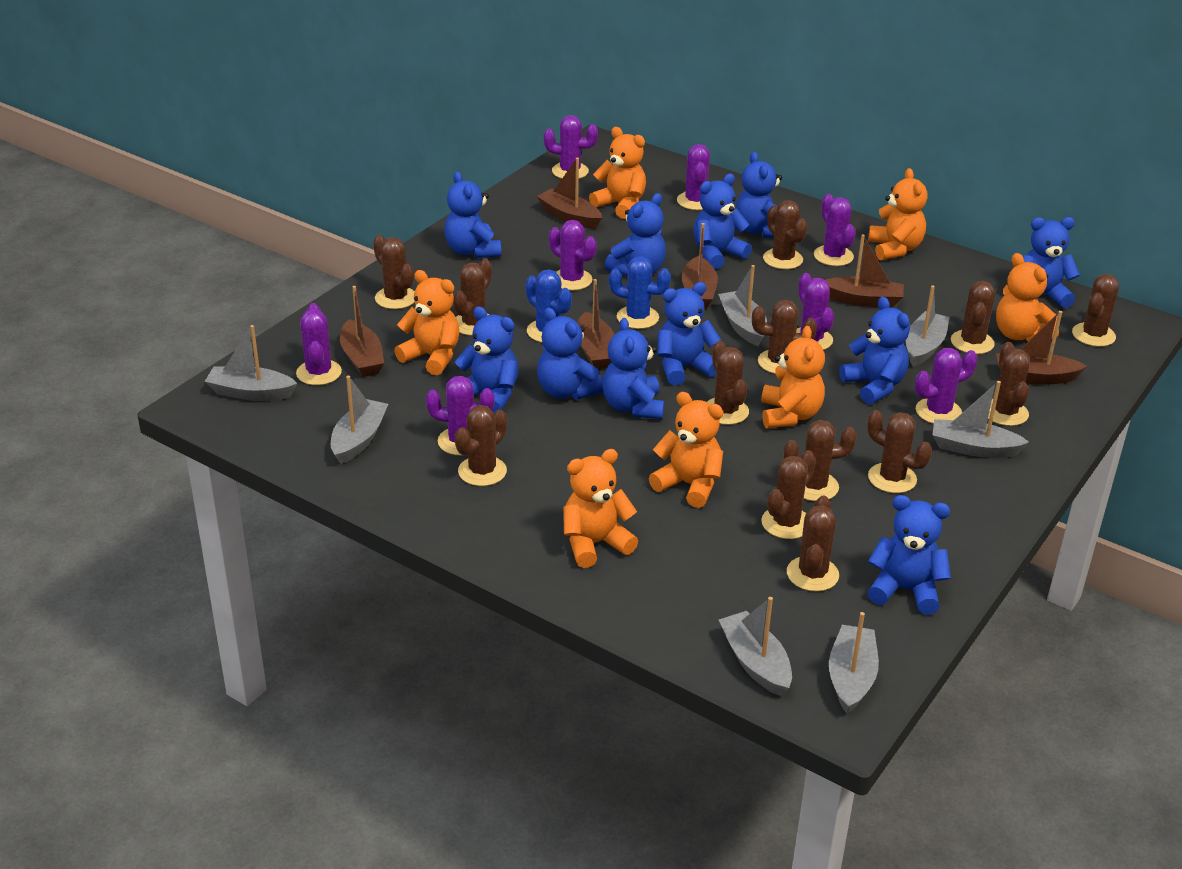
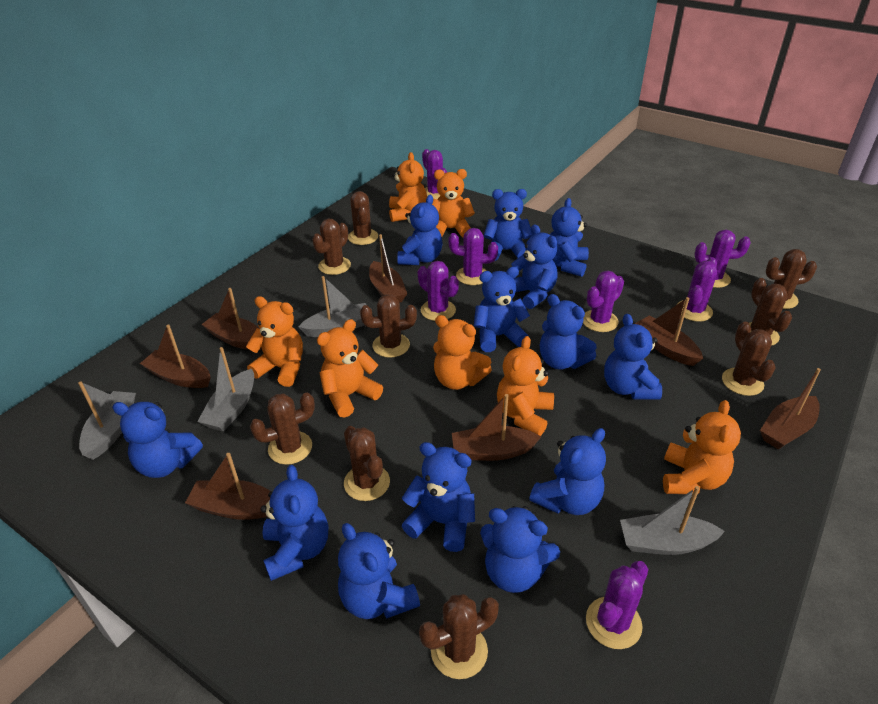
blue cactus: 2 -> 0
blue teddy bear: 11 -> 13
brown boat: 6 -> 7
brown cactus: 13 -> 9
grey boat: 7 -> 4
purple cactus: 8 -> 7

